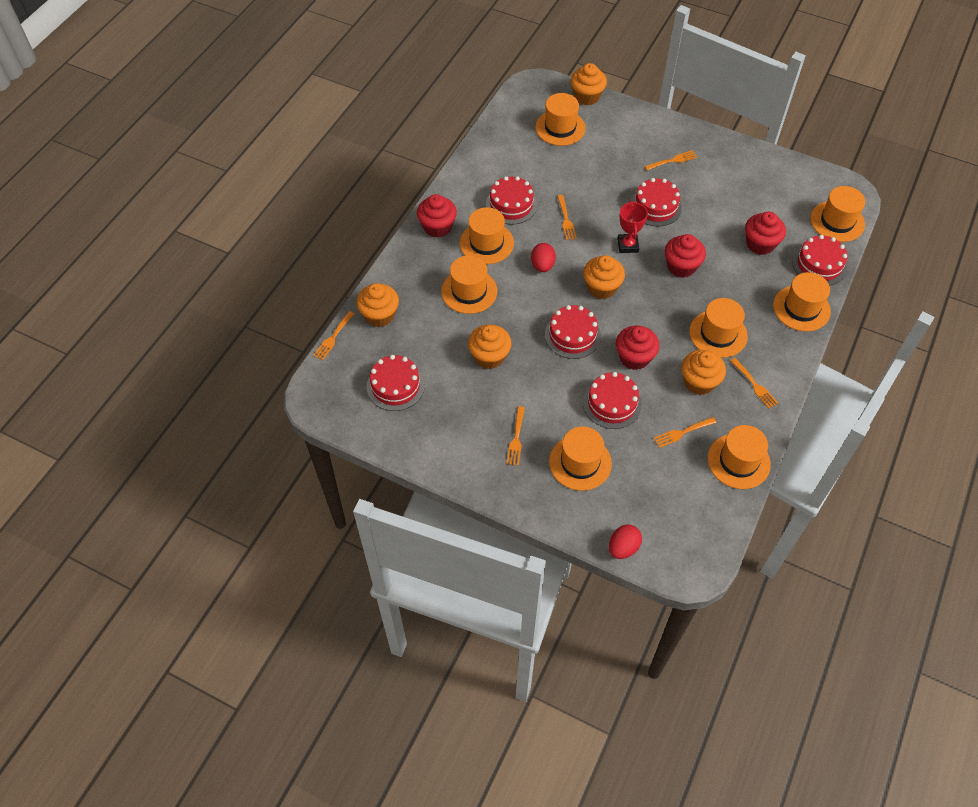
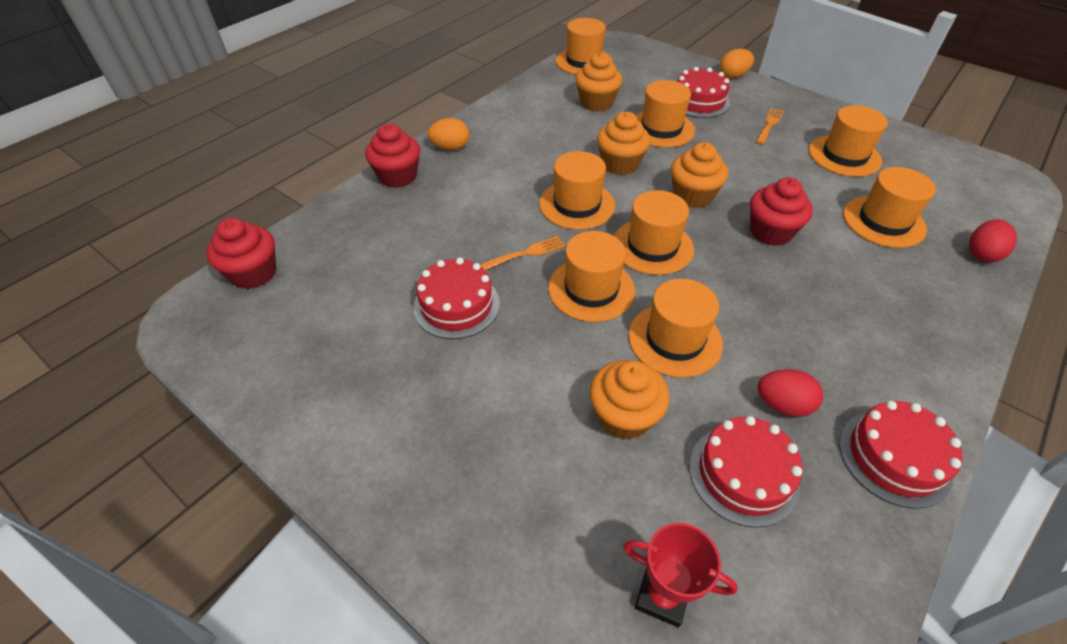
orange cupcake: 5 -> 4
orange egg: 0 -> 2
orange fork: 6 -> 2
red cake: 6 -> 4
red cupcake: 4 -> 3

